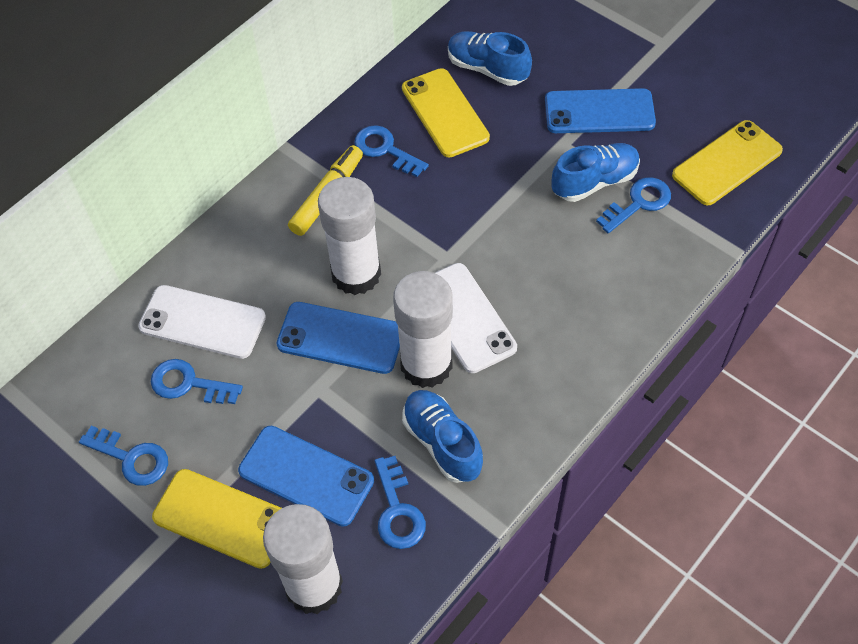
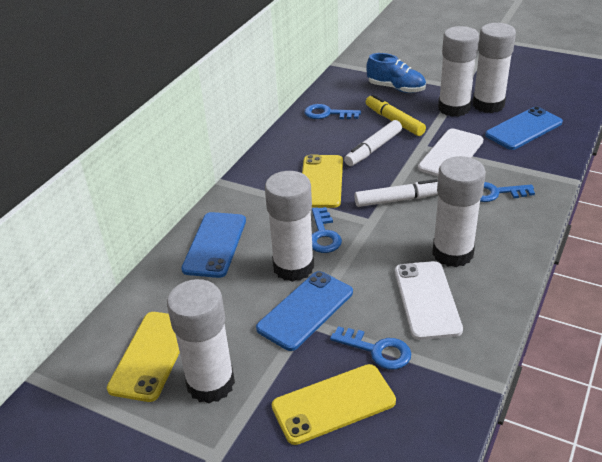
blue key: 5 -> 4
blue shoe: 3 -> 1
white glue stick: 3 -> 5
white marker: 0 -> 2

